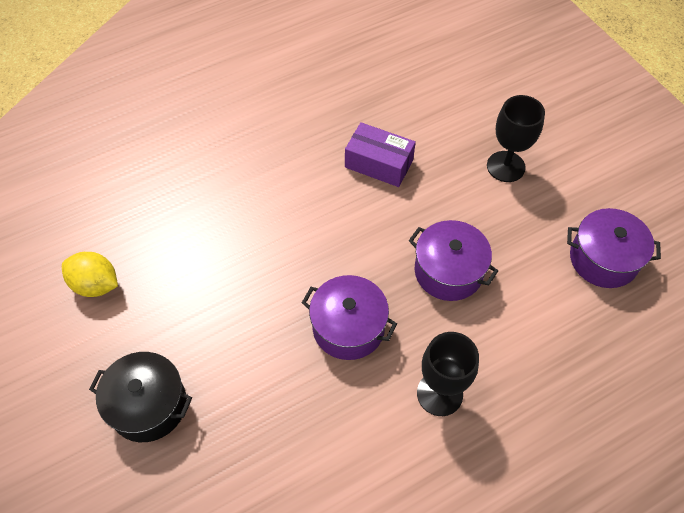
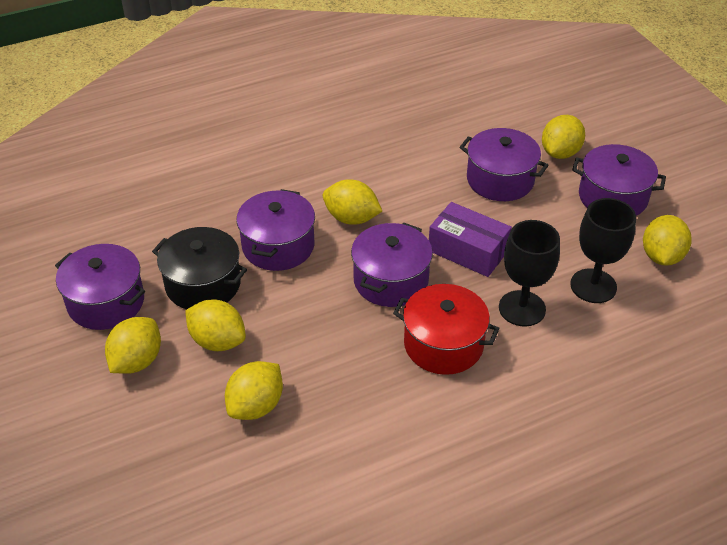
purple pot: 3 -> 5
red pot: 0 -> 1
yellow lemon: 1 -> 6

